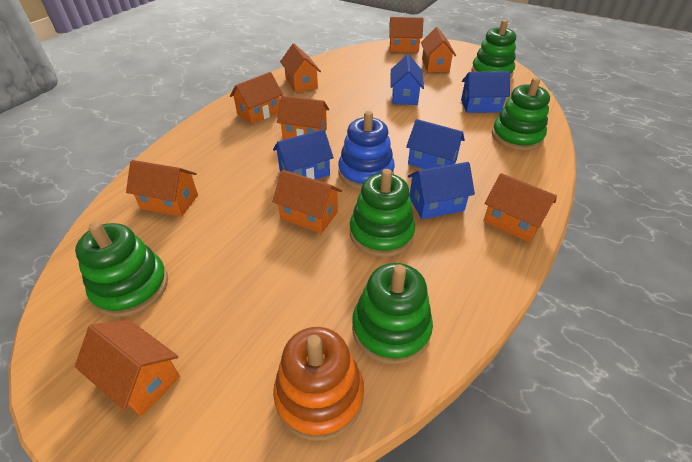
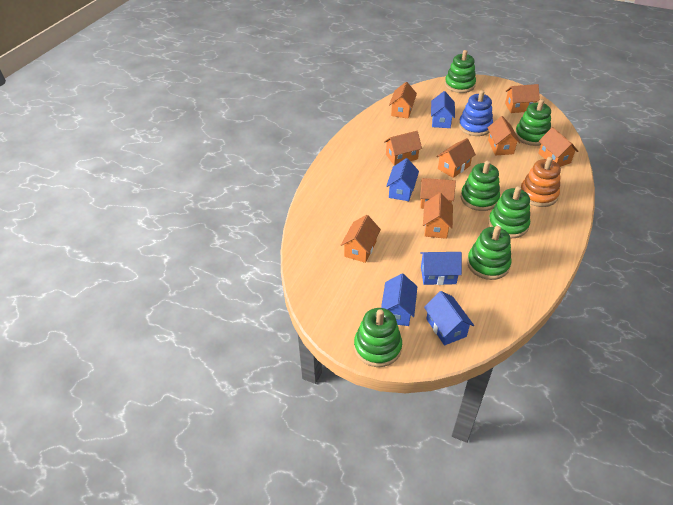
green stacking toy: 5 -> 6

